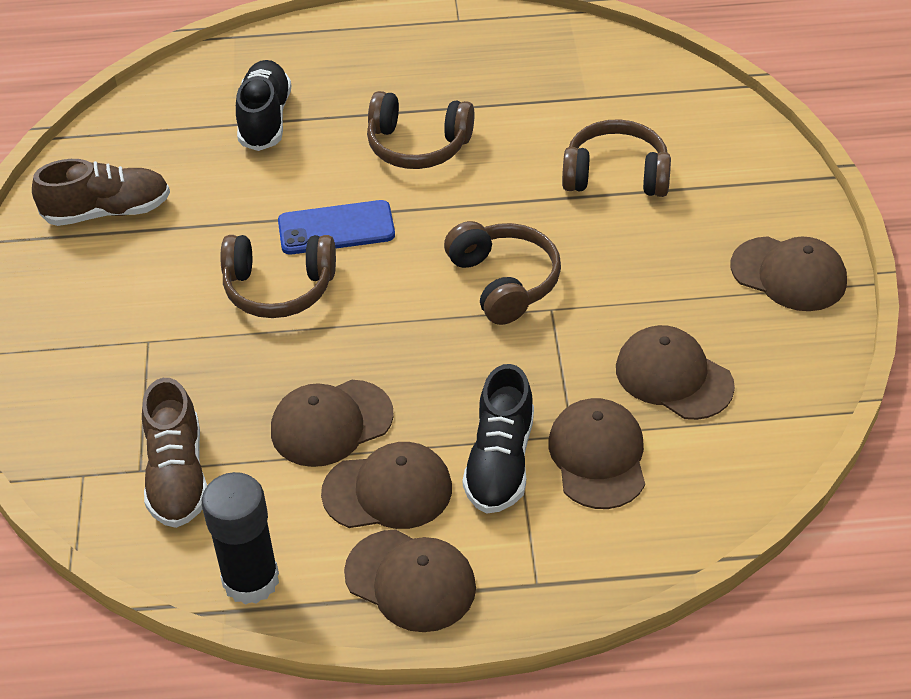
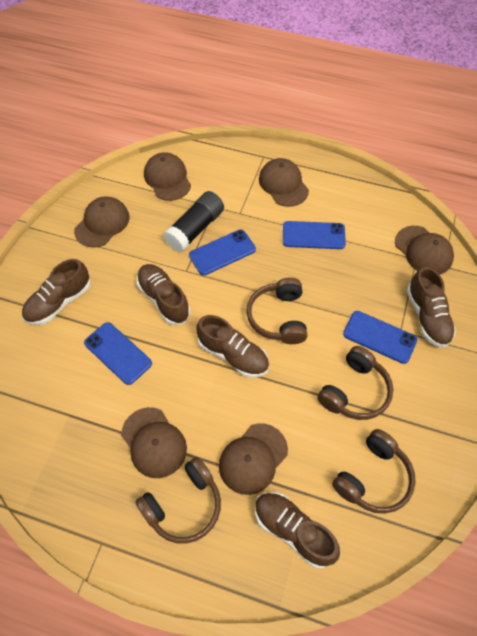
black shoe: 2 -> 0
blue phone: 1 -> 4
brown shoe: 2 -> 5

